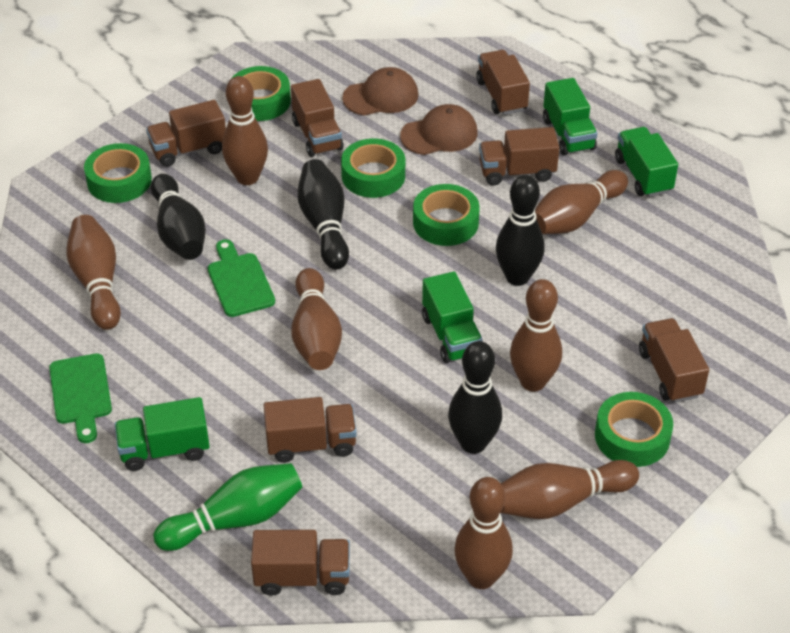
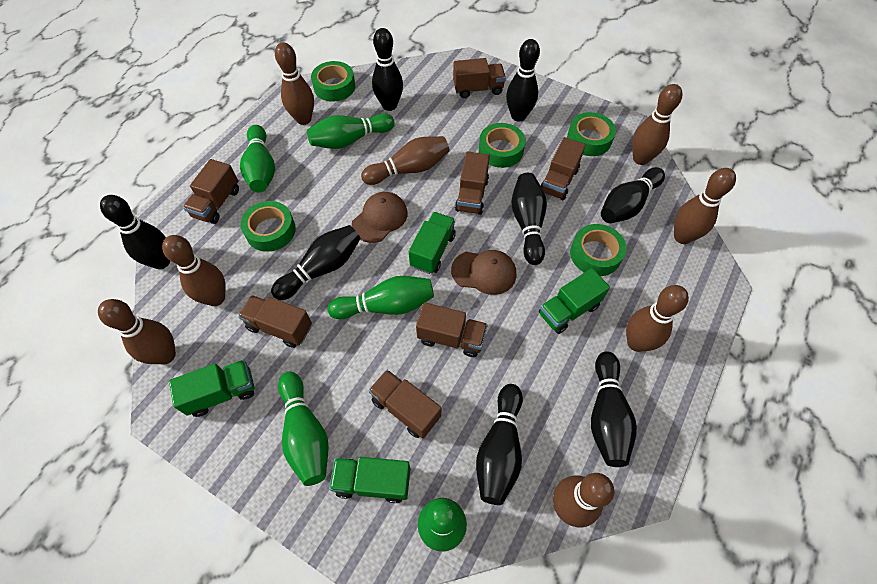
black bowling pin: 4 -> 8
brown bowling pin: 7 -> 8
green bowling pin: 1 -> 5
green cutting board: 2 -> 0

